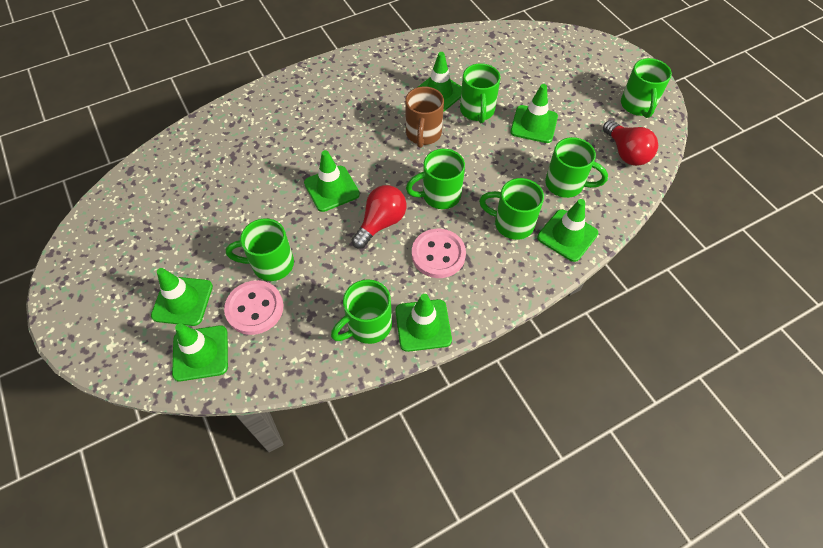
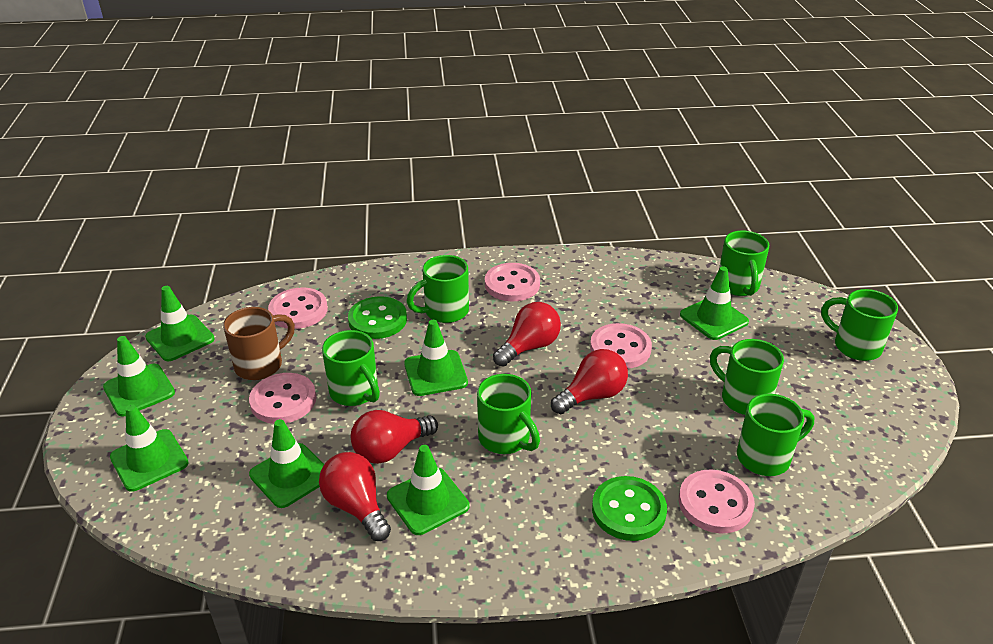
green button: 0 -> 2
pink button: 2 -> 5
red light bulb: 2 -> 4

